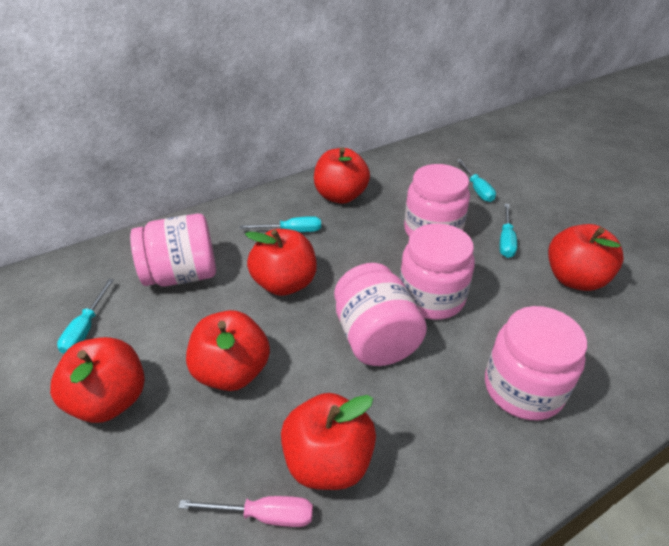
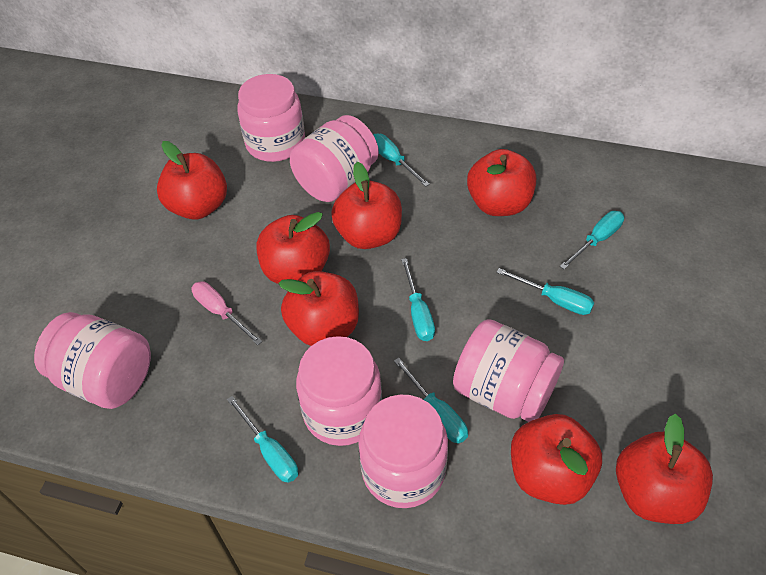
pink jar: 5 -> 6
red apple: 6 -> 7
turquoise screwdriver: 4 -> 6

